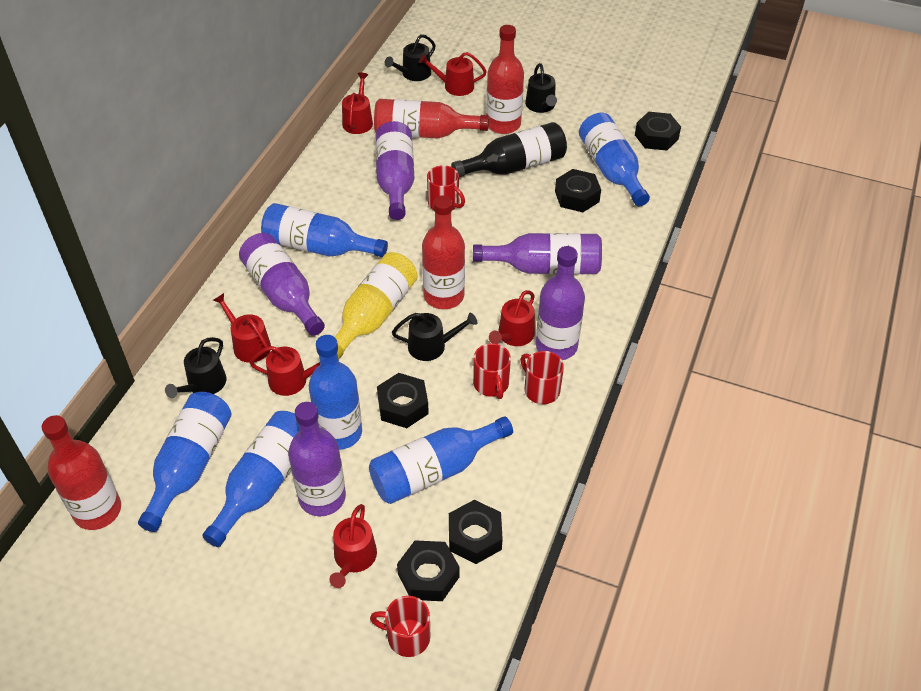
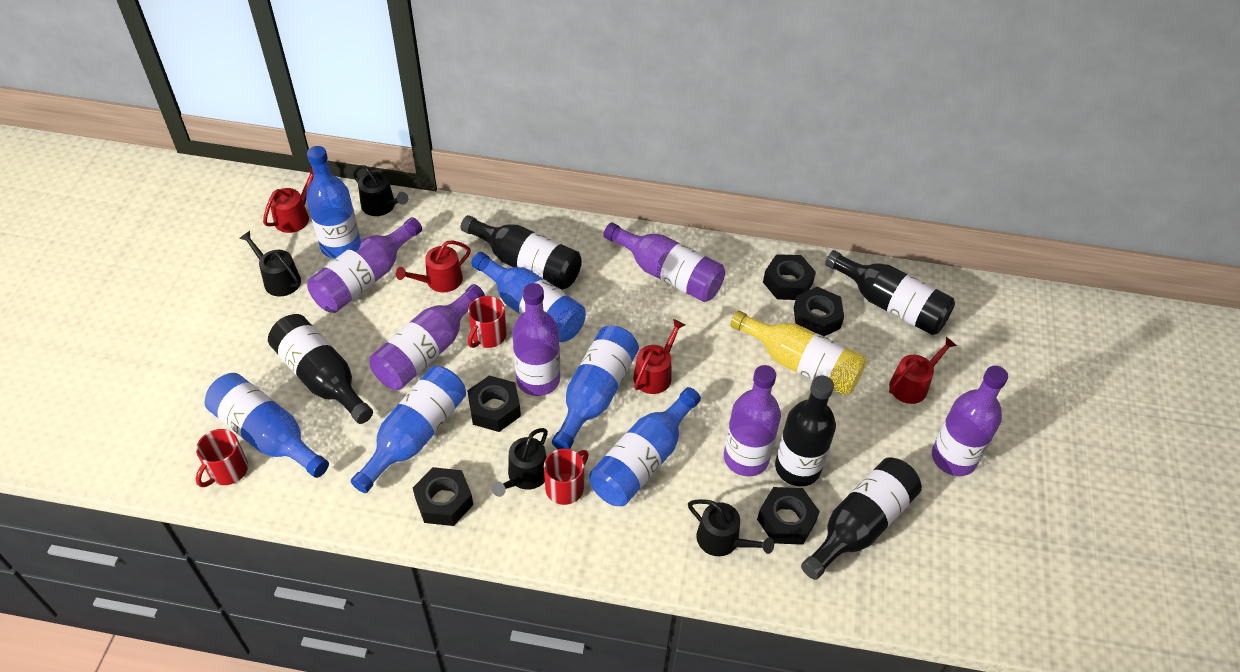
black bottle: 1 -> 5
purple bottle: 5 -> 6
red bottle: 4 -> 0
red mug: 4 -> 3
red watering can: 6 -> 4

